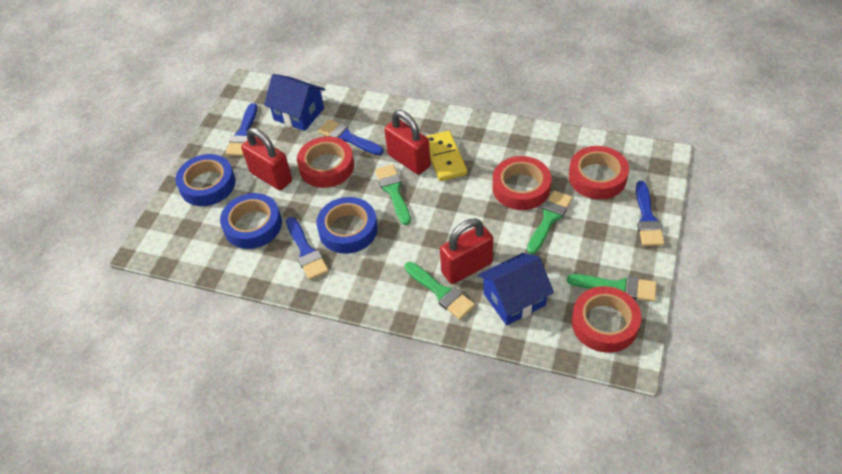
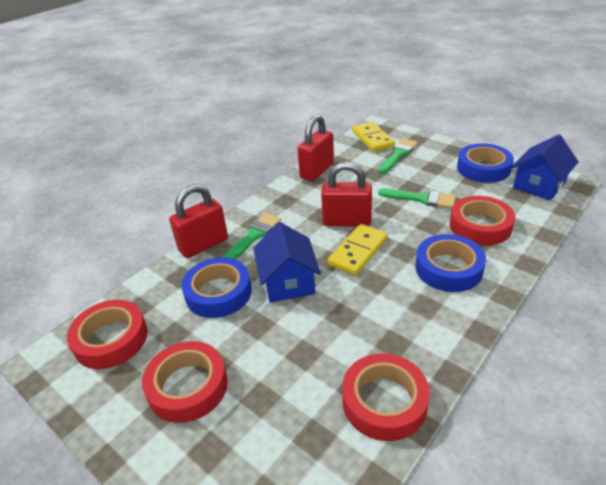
blue brush: 4 -> 0
green brush: 4 -> 3
yellow domino: 1 -> 2

